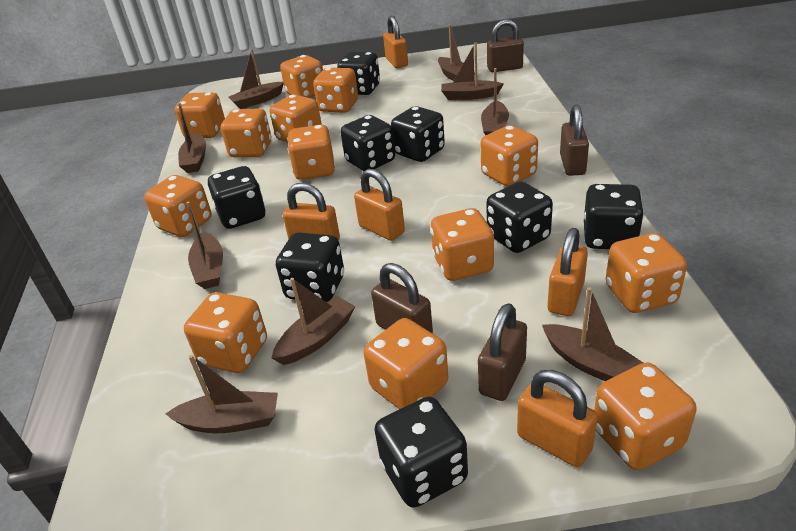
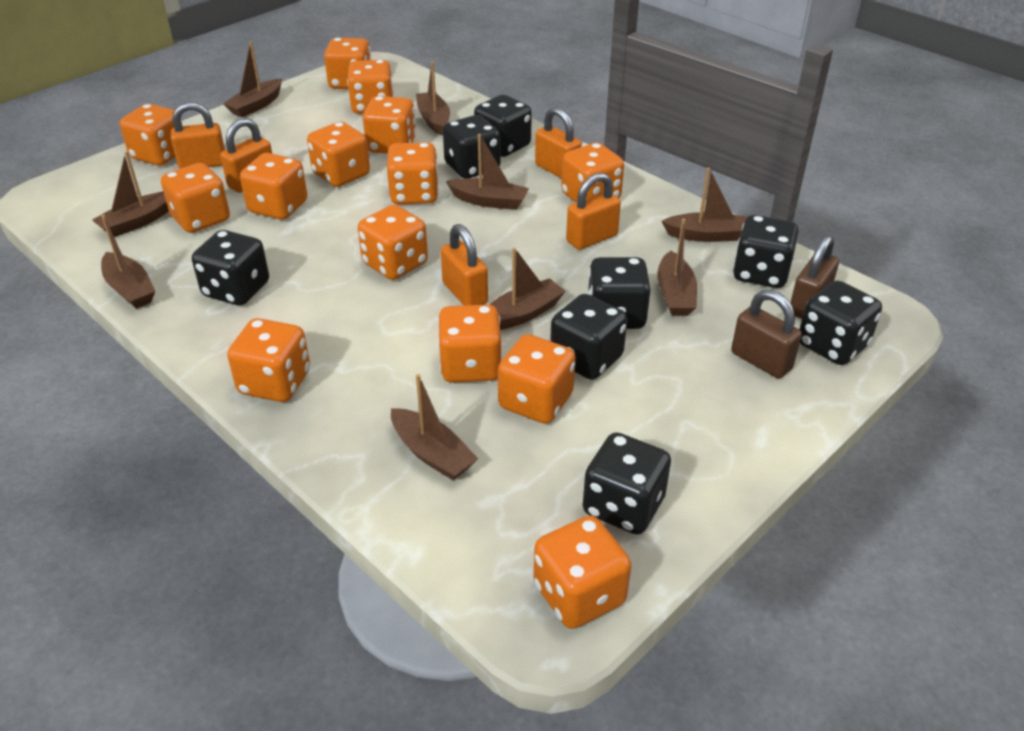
brown padlock: 4 -> 2
orange dice: 13 -> 14

